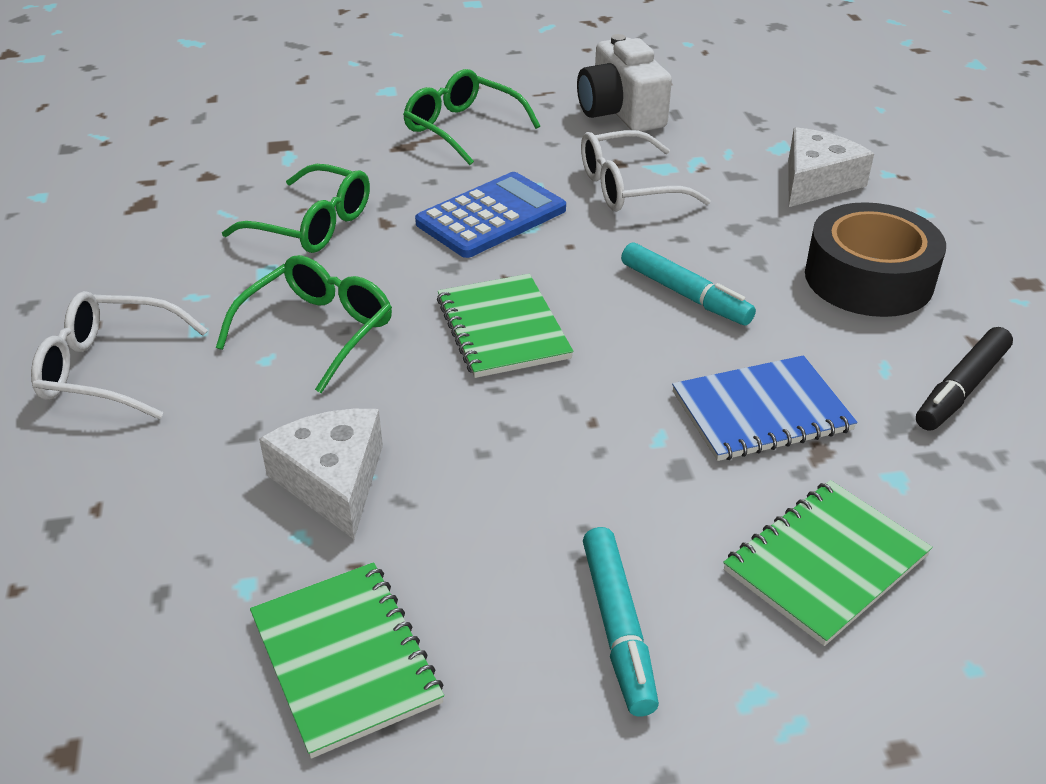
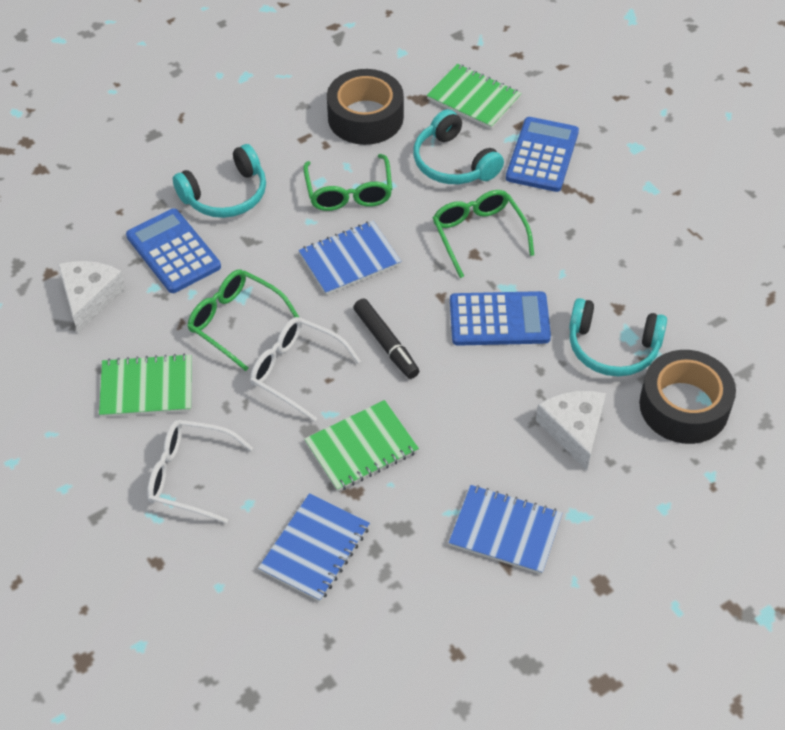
black tape: 1 -> 2
blue calculator: 1 -> 3
blue notebook: 1 -> 3
turquoise headphones: 0 -> 3
turquoise marker: 2 -> 0
white camera: 1 -> 0

